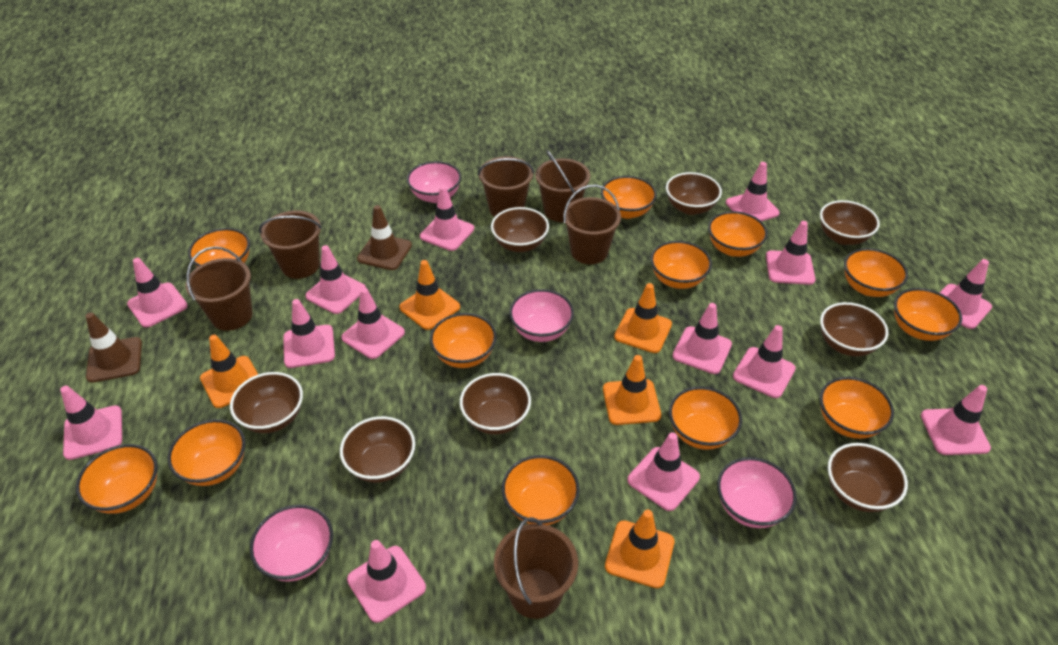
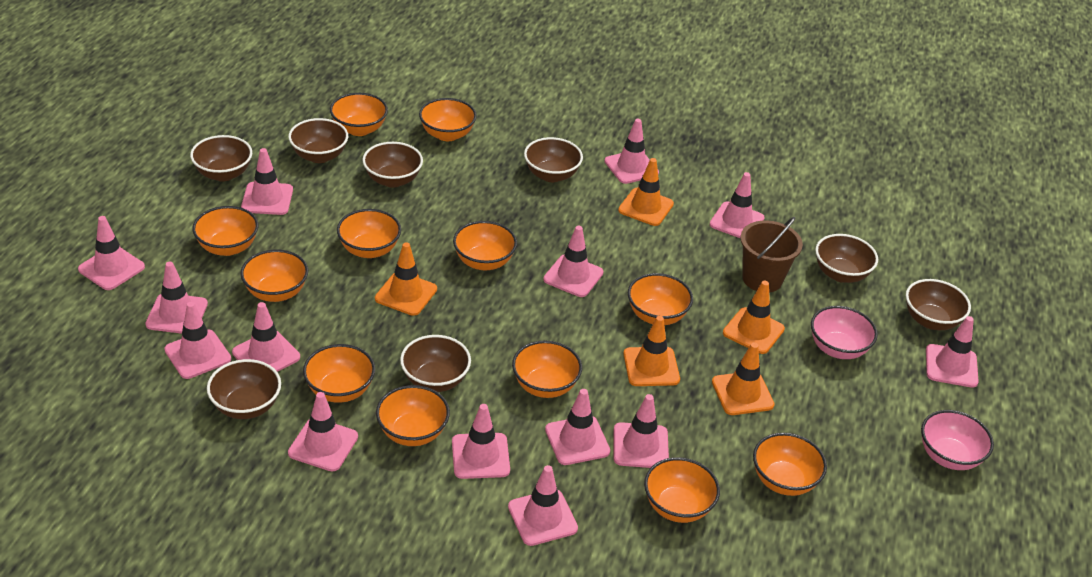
brown bucket: 6 -> 1
brown traffic cone: 2 -> 0
pink bowl: 4 -> 2

